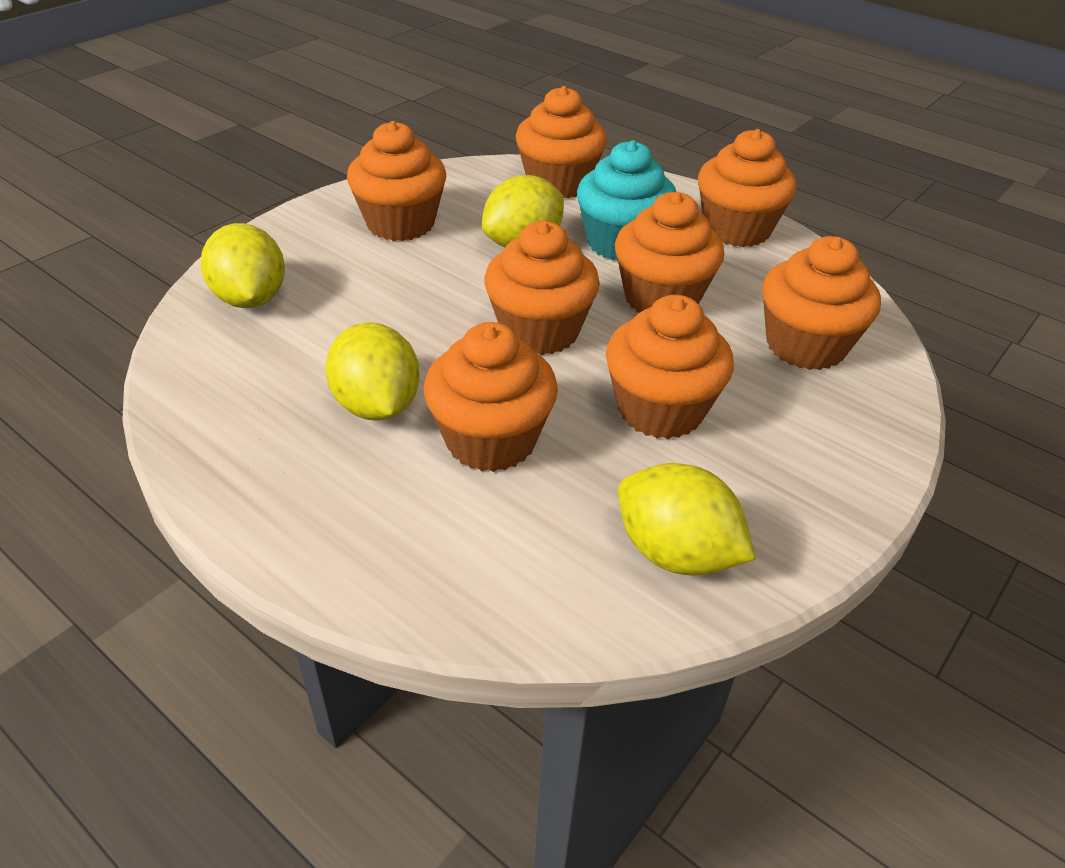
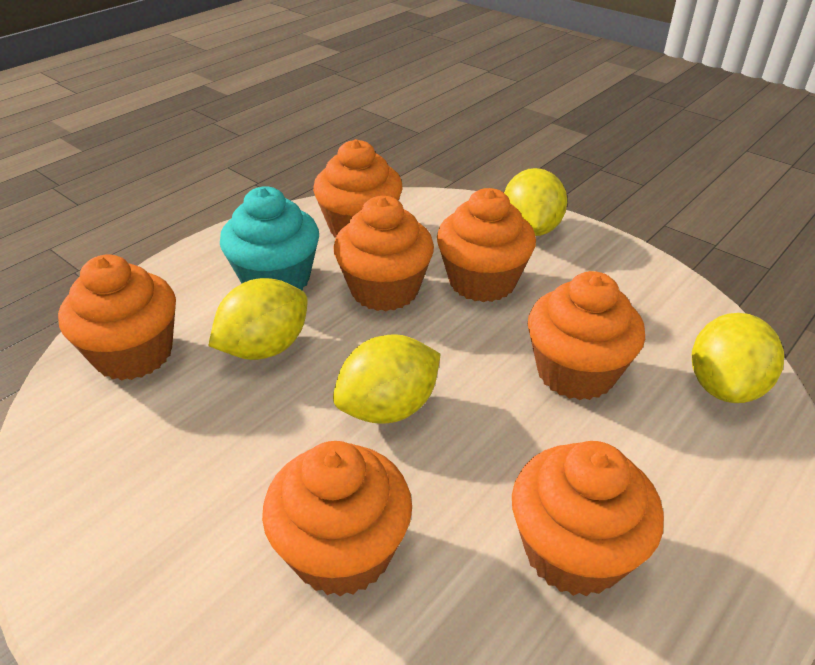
orange cupcake: 8 -> 7

